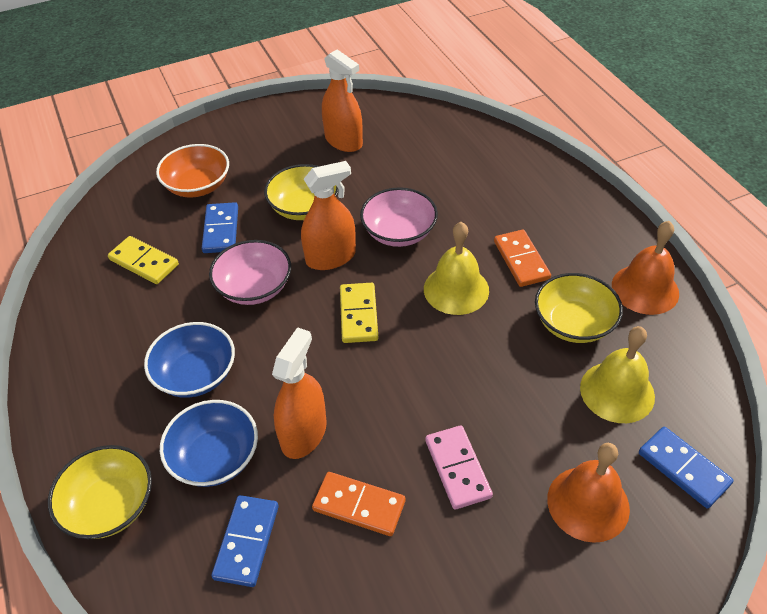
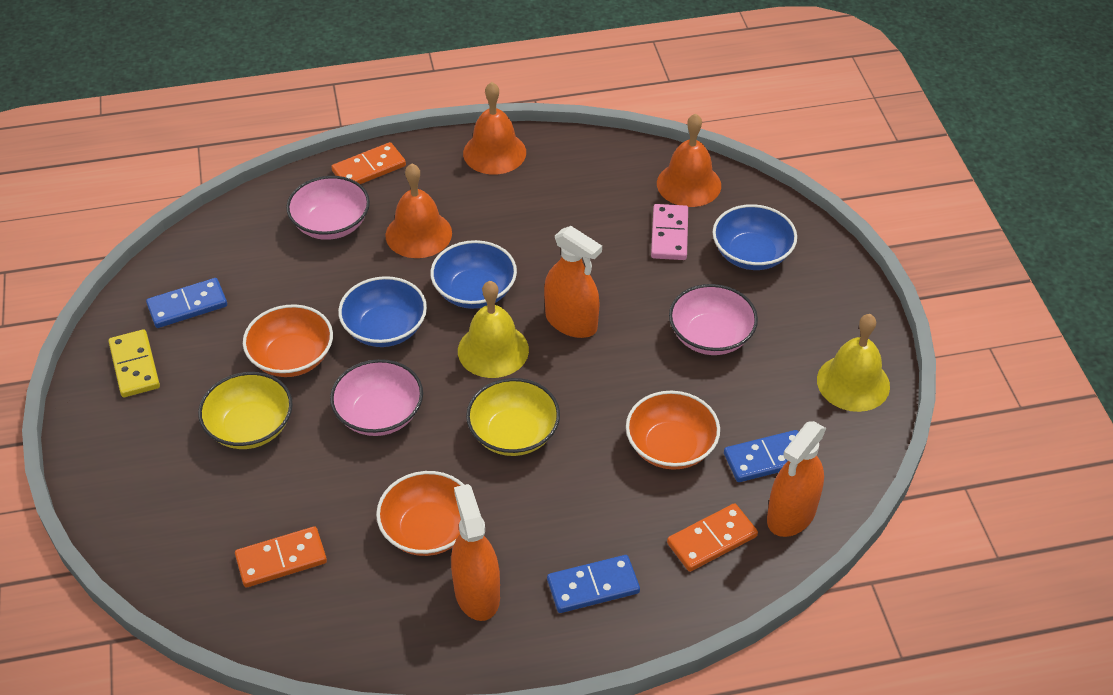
blue bowl: 2 -> 3
orange bell: 2 -> 3
orange bowl: 1 -> 3
orange domino: 2 -> 3
pink bowl: 2 -> 3
yellow bowl: 3 -> 2
yellow domino: 2 -> 1

